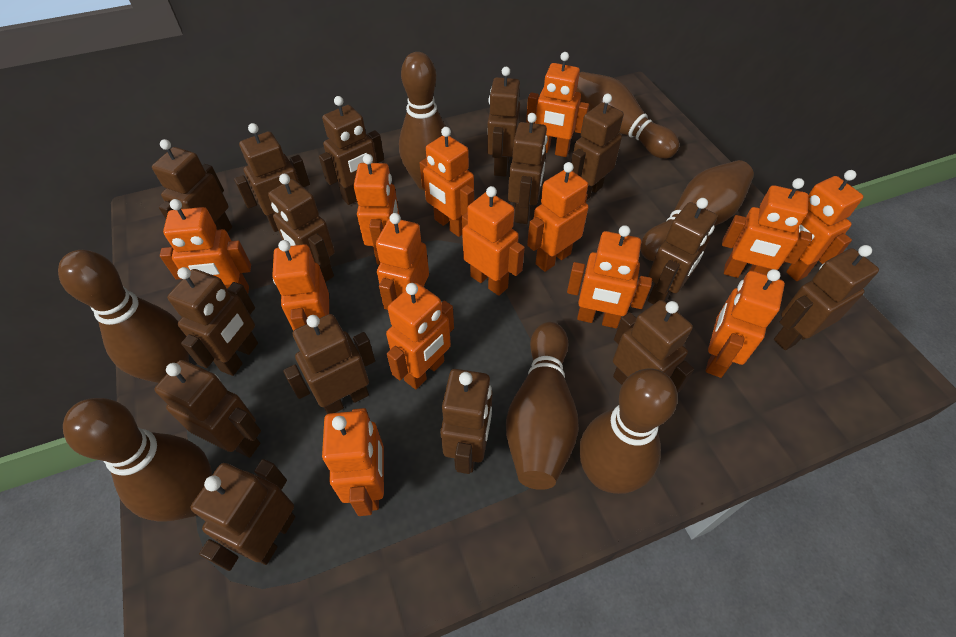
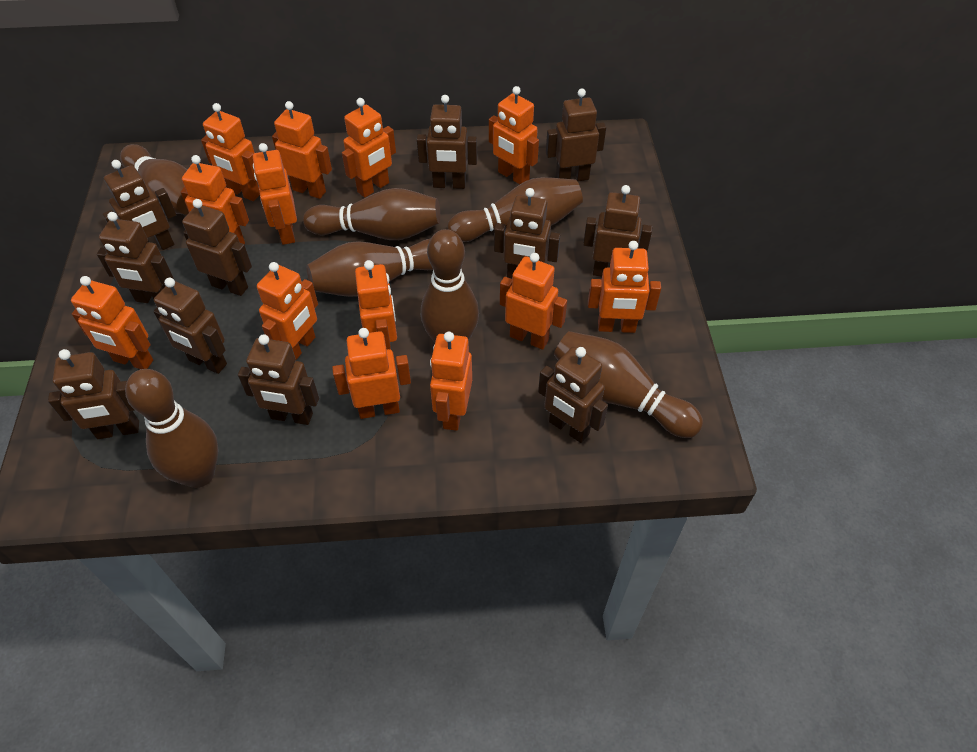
brown robot: 15 -> 11
orange robot: 14 -> 13

